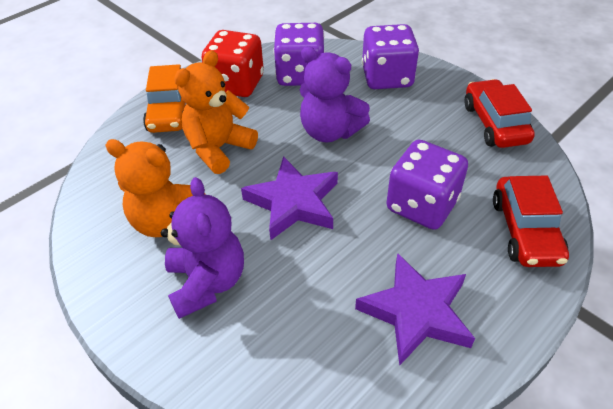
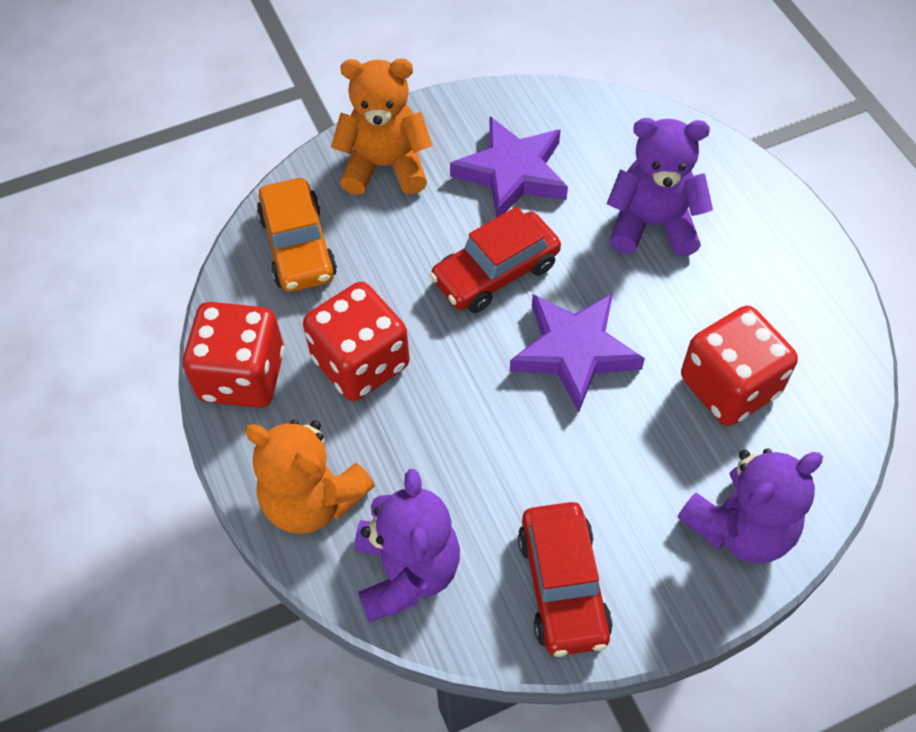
purple dice: 3 -> 0
purple teddy bear: 2 -> 3
red dice: 1 -> 3

